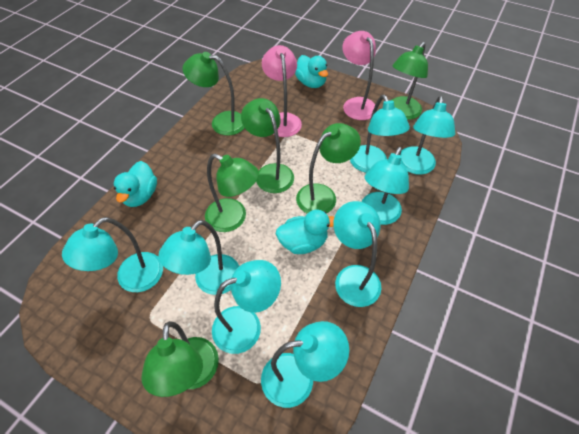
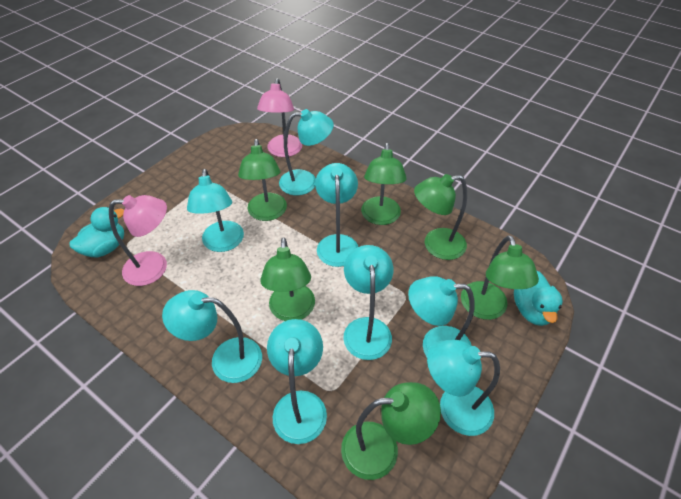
turquoise duck: 3 -> 2

